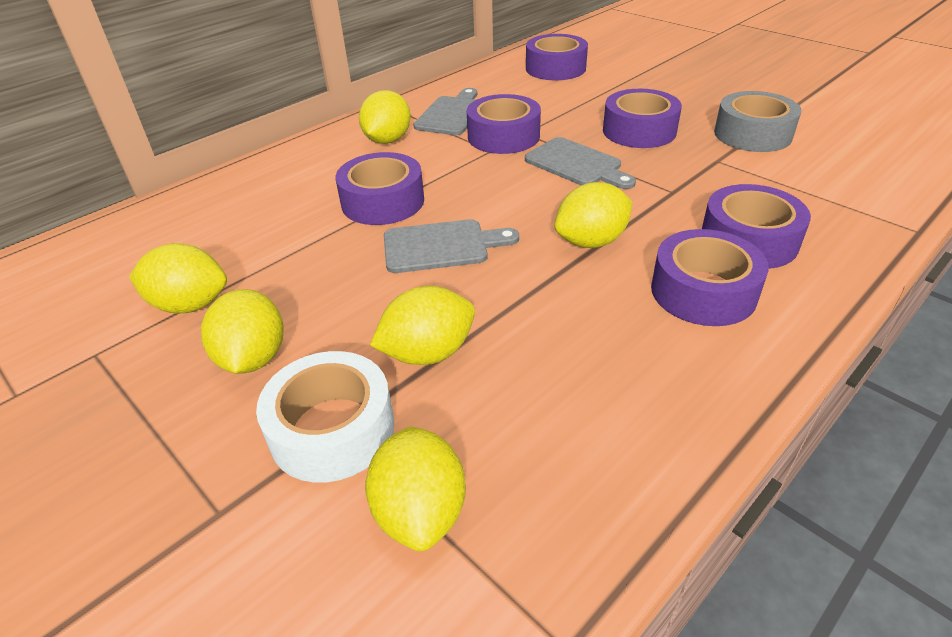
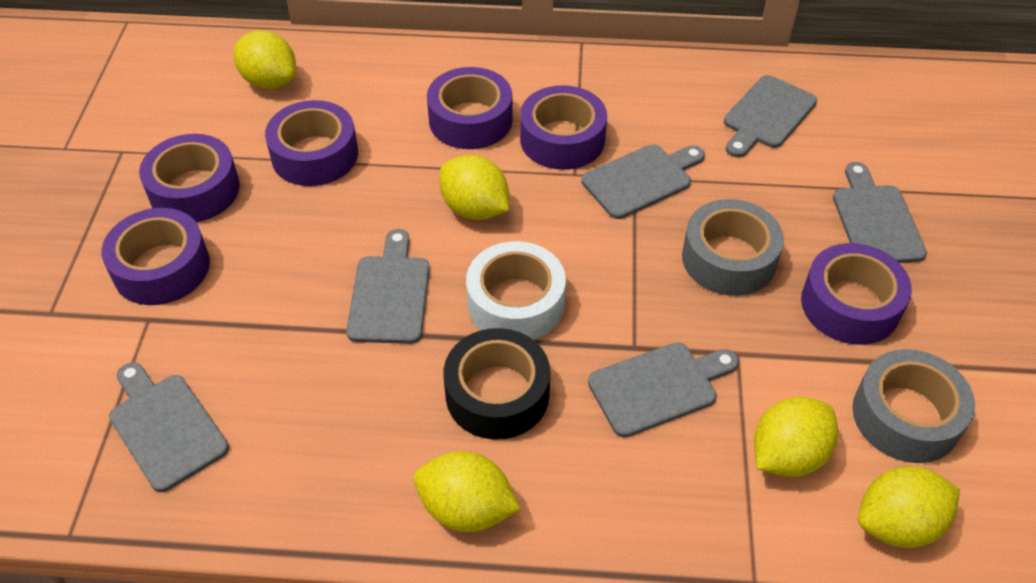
black tape: 0 -> 1
grey cutting board: 3 -> 6
grey tape: 1 -> 2
yellow lemon: 6 -> 5

